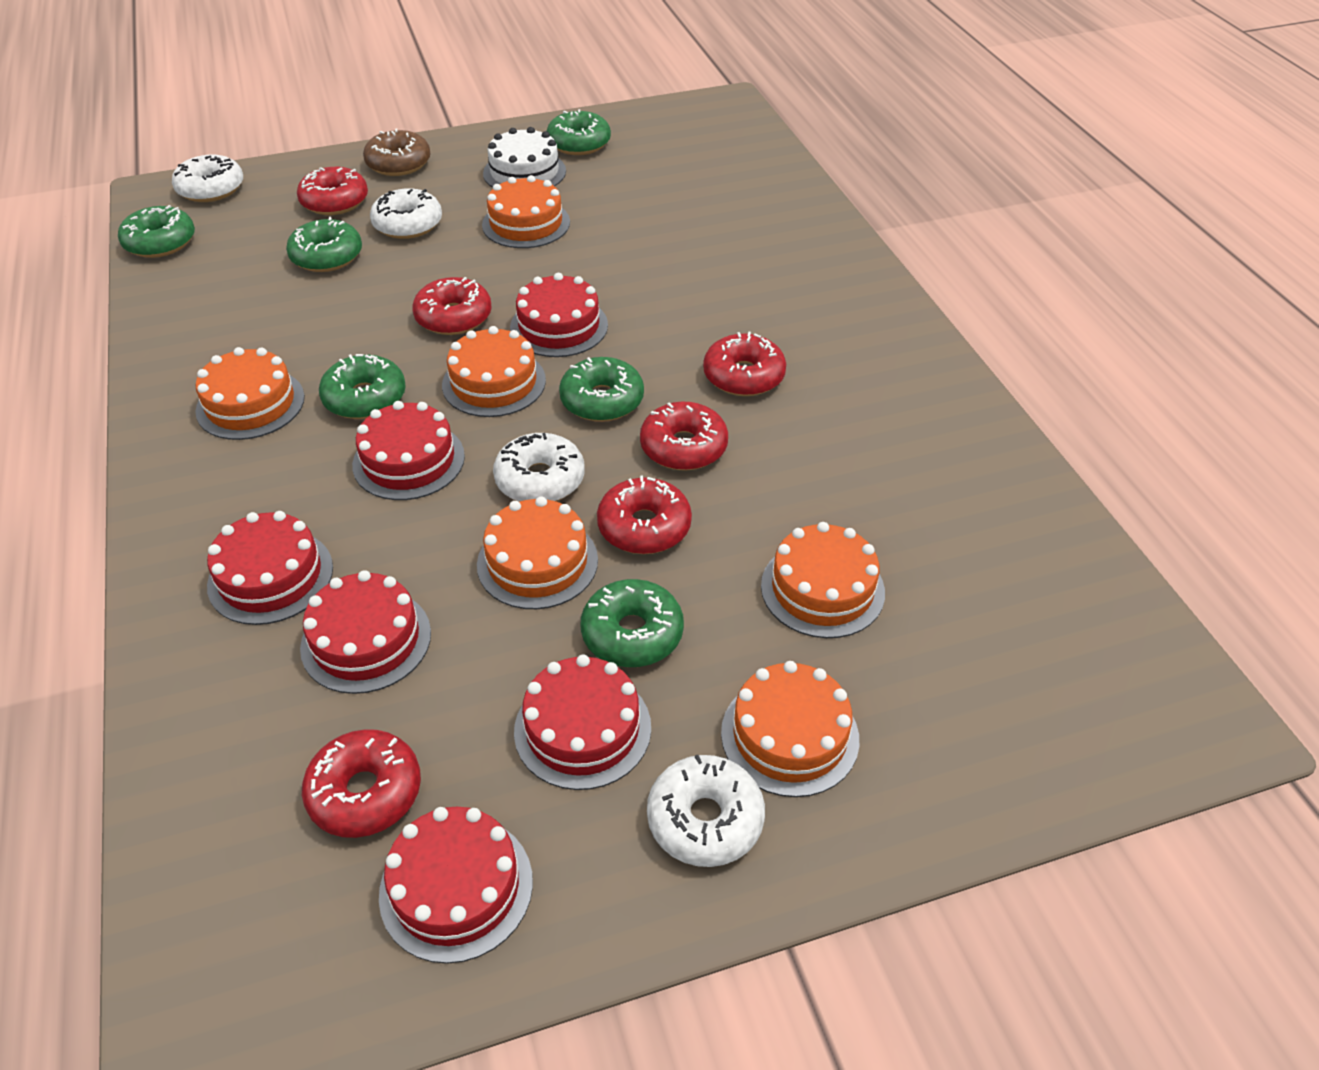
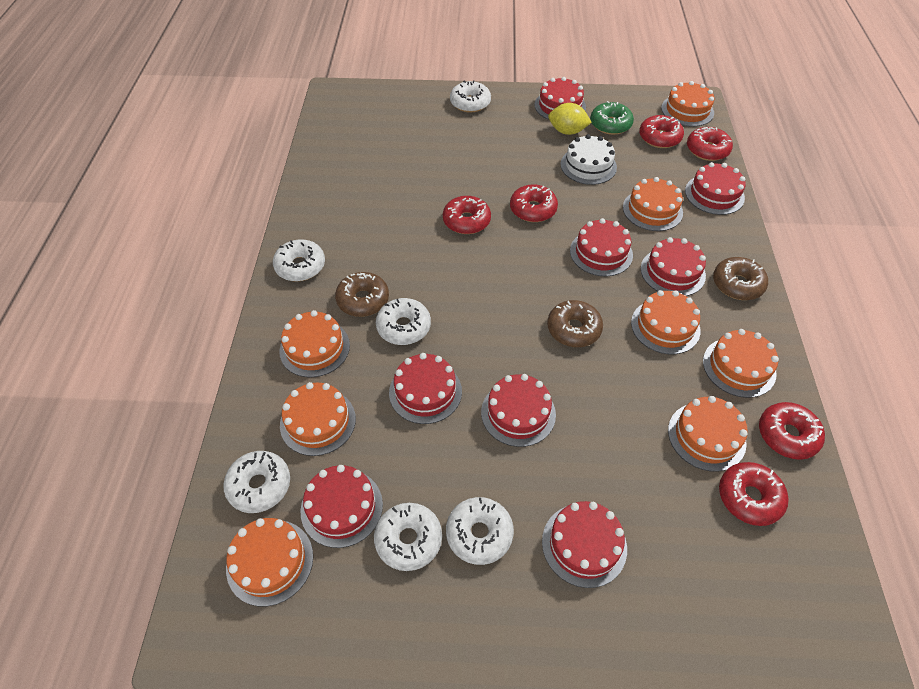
brown donut: 1 -> 3
green donut: 6 -> 1
orange cake: 6 -> 8
red cake: 6 -> 8
white donut: 4 -> 6
yellow lemon: 0 -> 1

